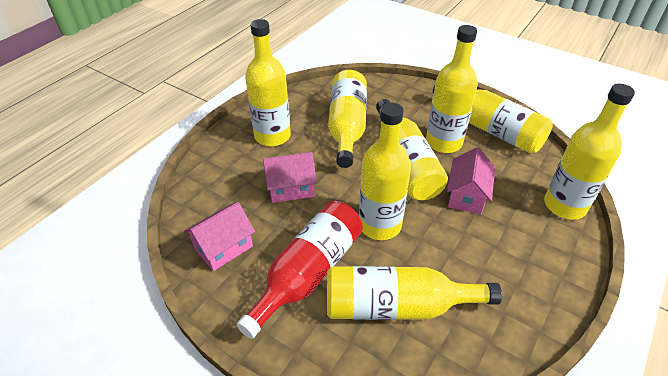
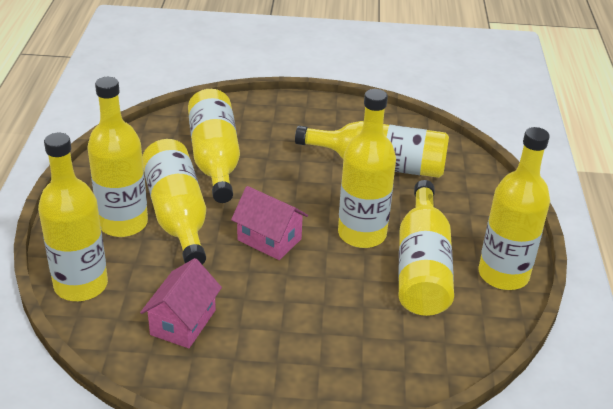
pink house: 3 -> 2
red bottle: 1 -> 0

